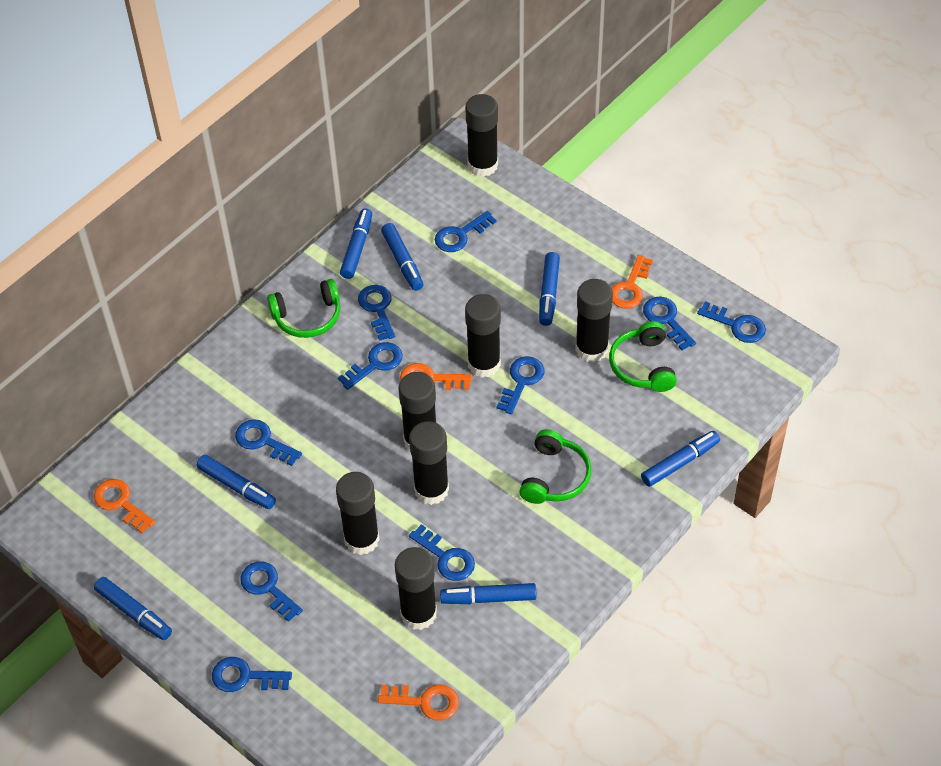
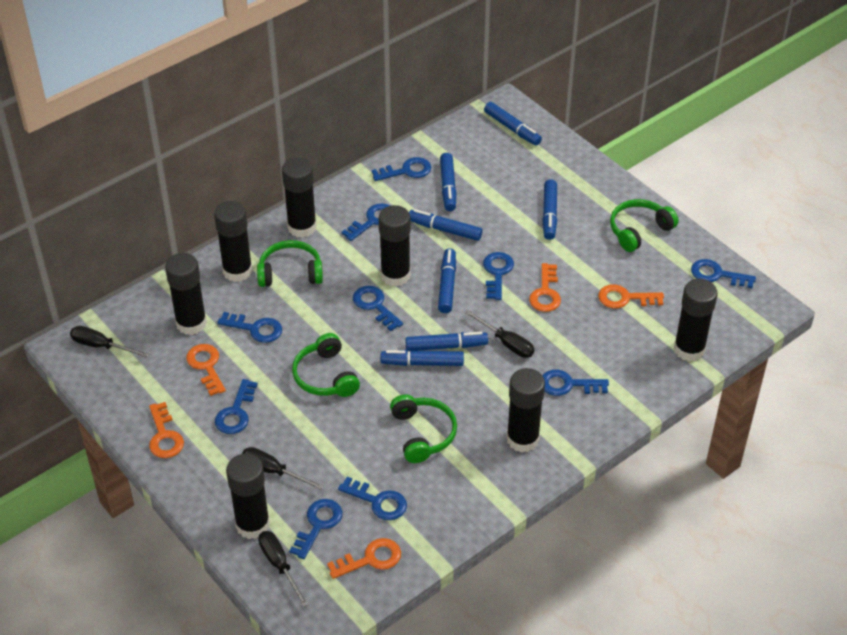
black screwdriver: 0 -> 4
green headphones: 3 -> 4
orange key: 4 -> 5

